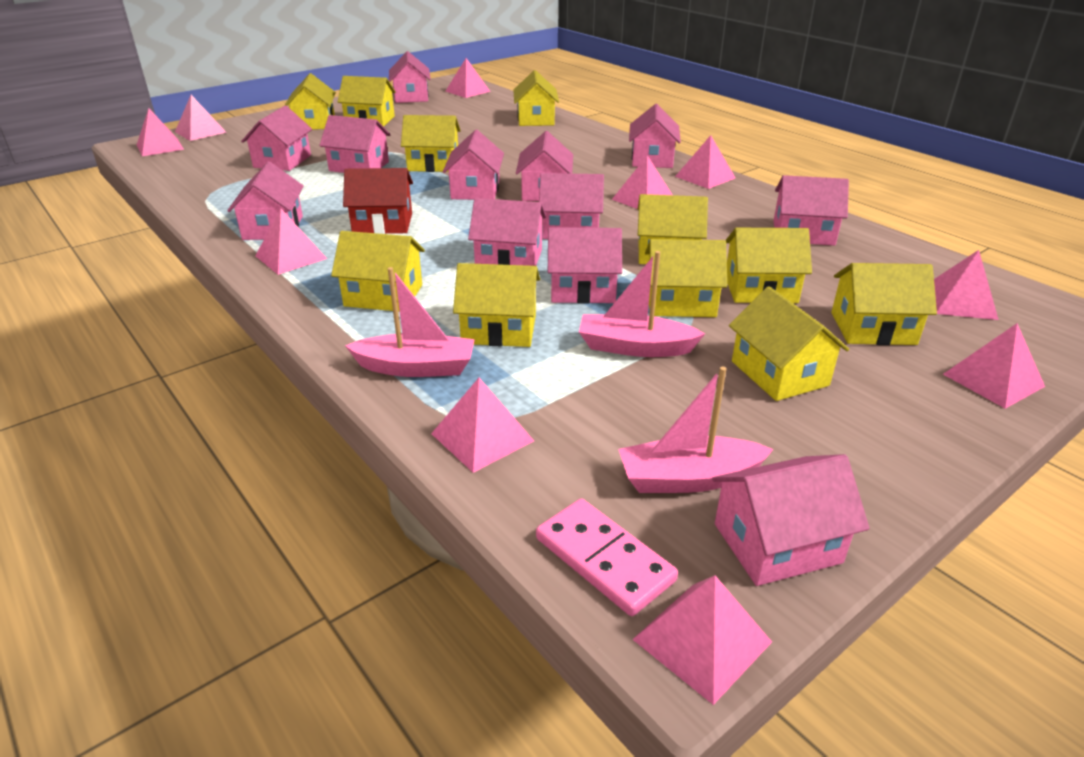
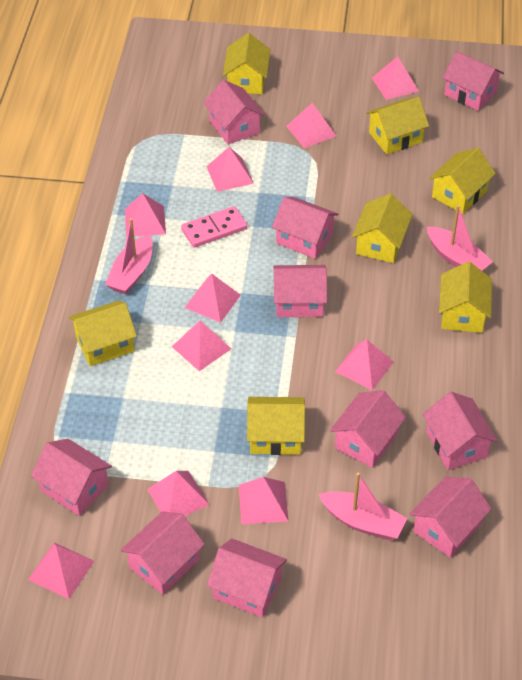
pink house: 12 -> 10
red house: 1 -> 0
yellow house: 11 -> 7

